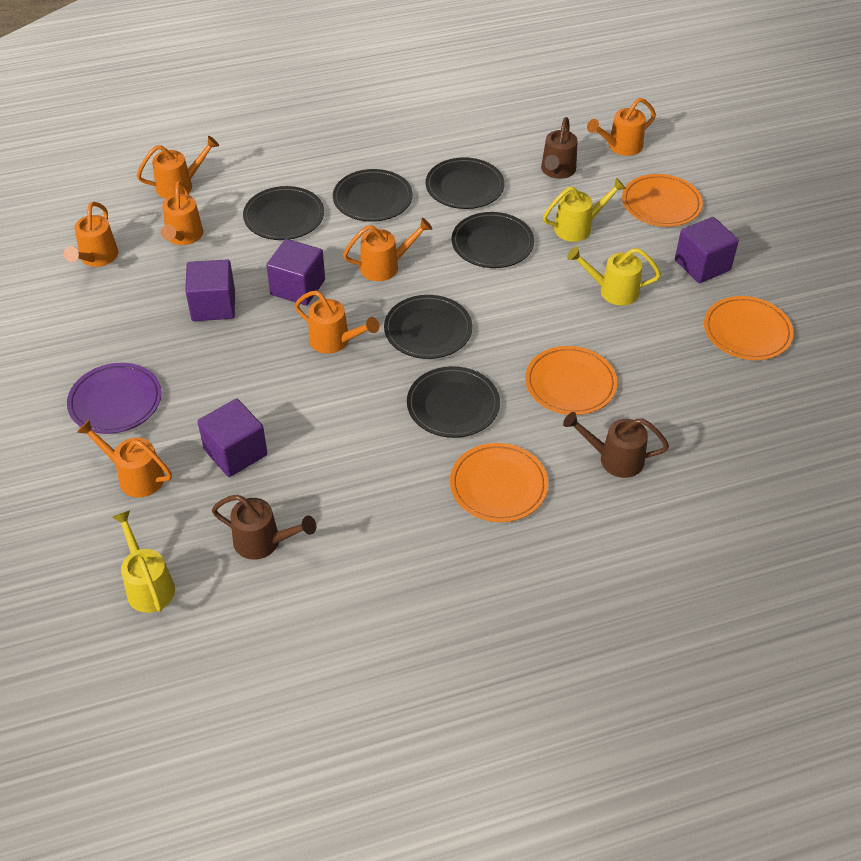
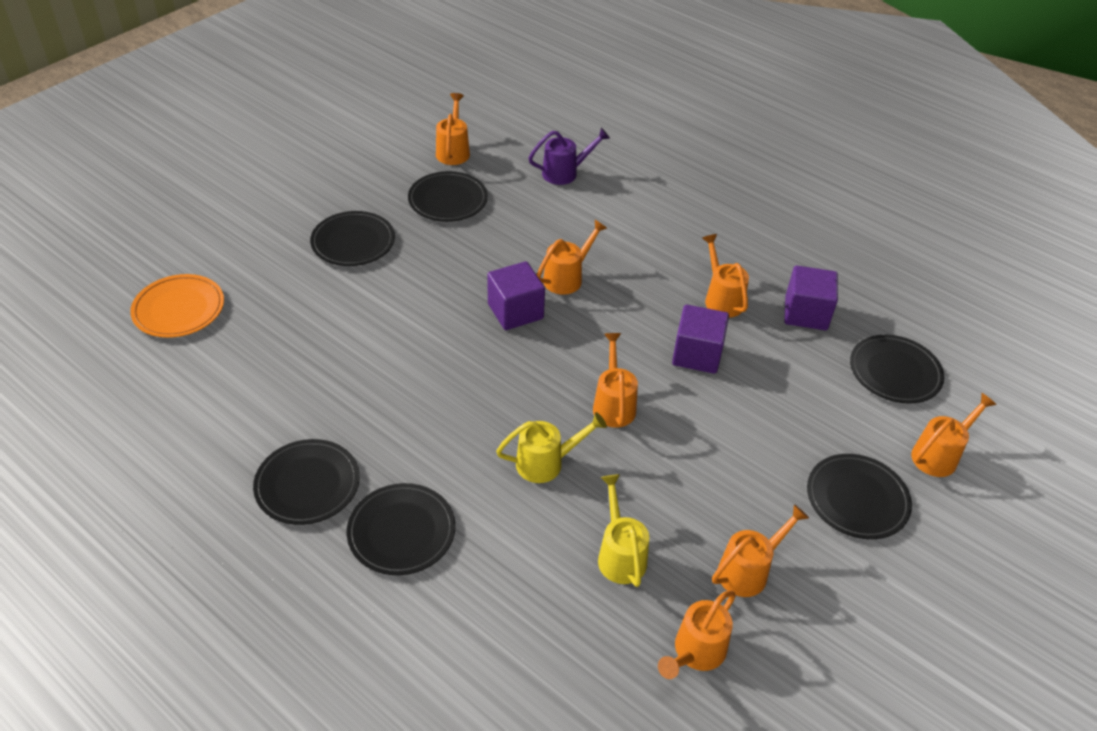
brown watering can: 3 -> 0
orange plate: 4 -> 1
purple cube: 4 -> 3
purple plate: 1 -> 0
purple watering can: 0 -> 1
yellow watering can: 3 -> 2

